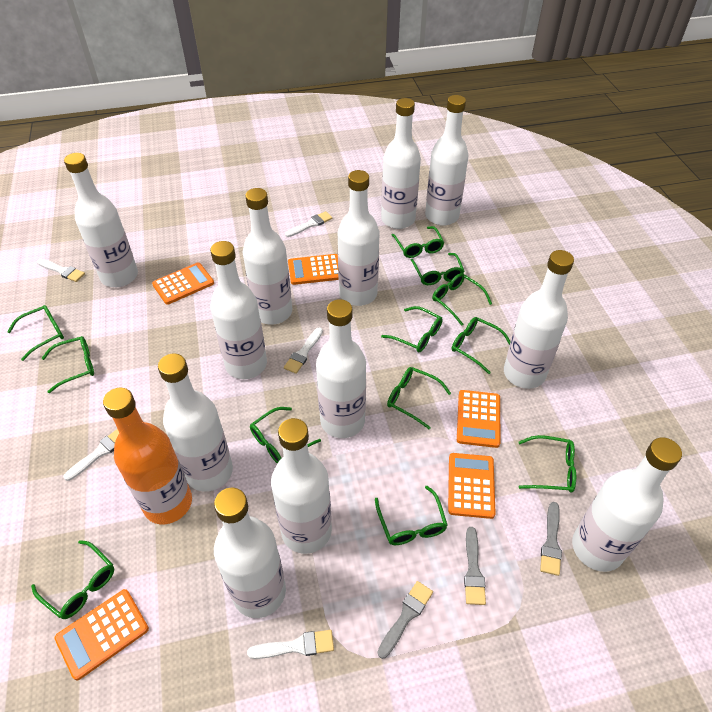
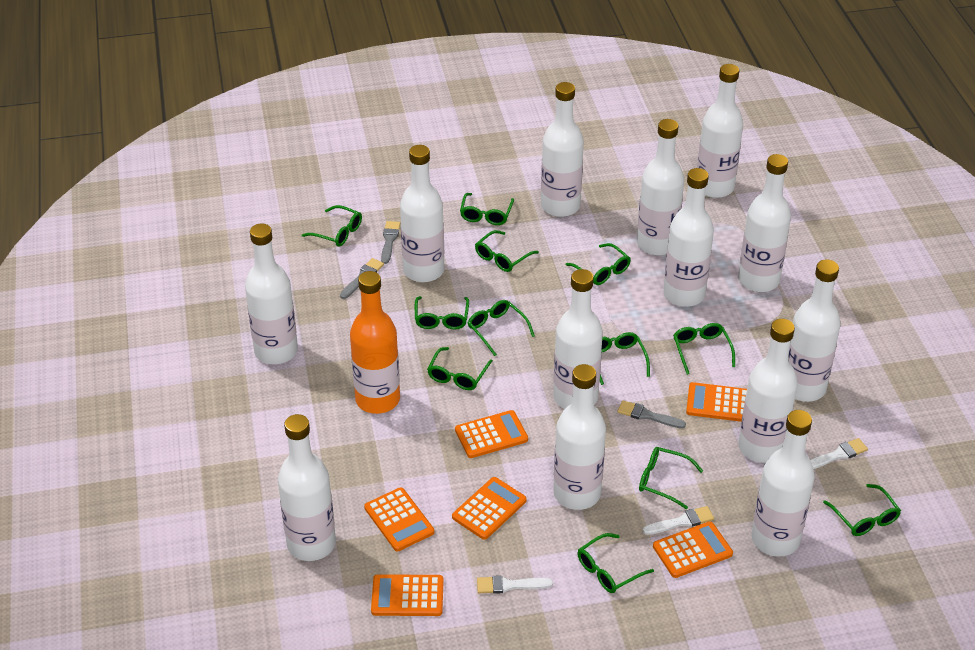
orange calculator: 5 -> 6
white bottle: 12 -> 13
white brush: 5 -> 3

